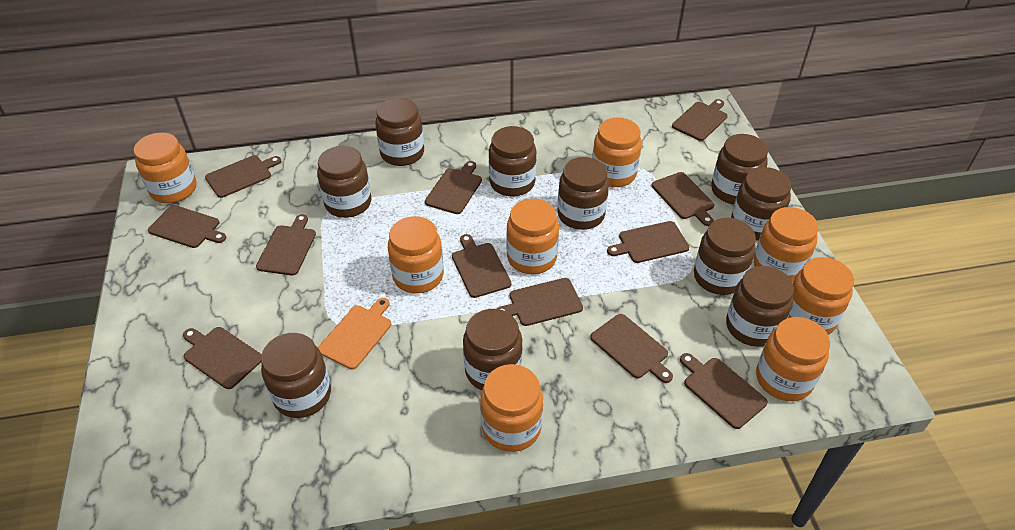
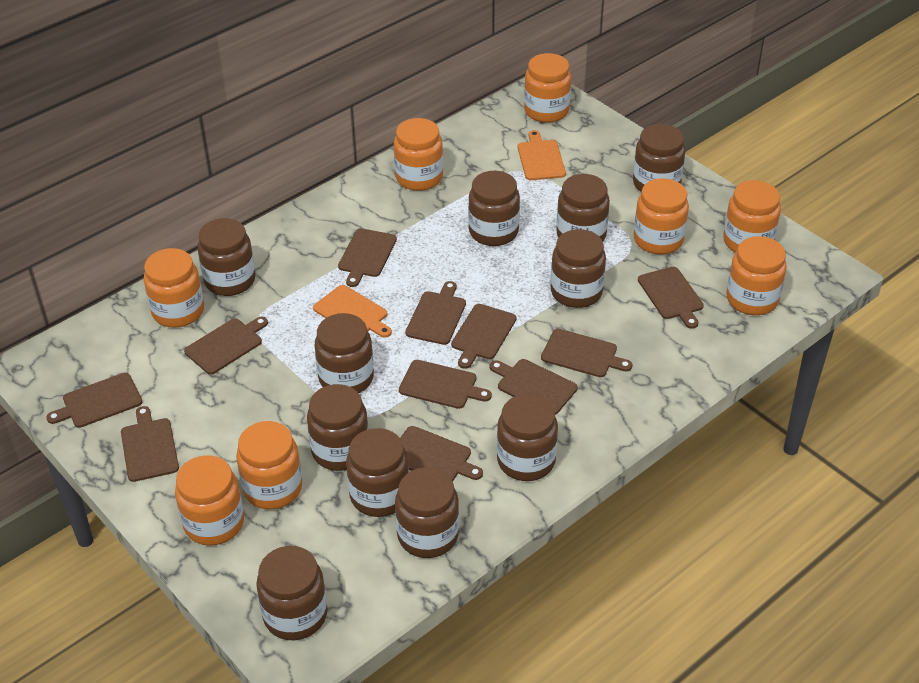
brown cutting board: 12 -> 11
brown jar: 10 -> 11
orange cutting board: 1 -> 2

